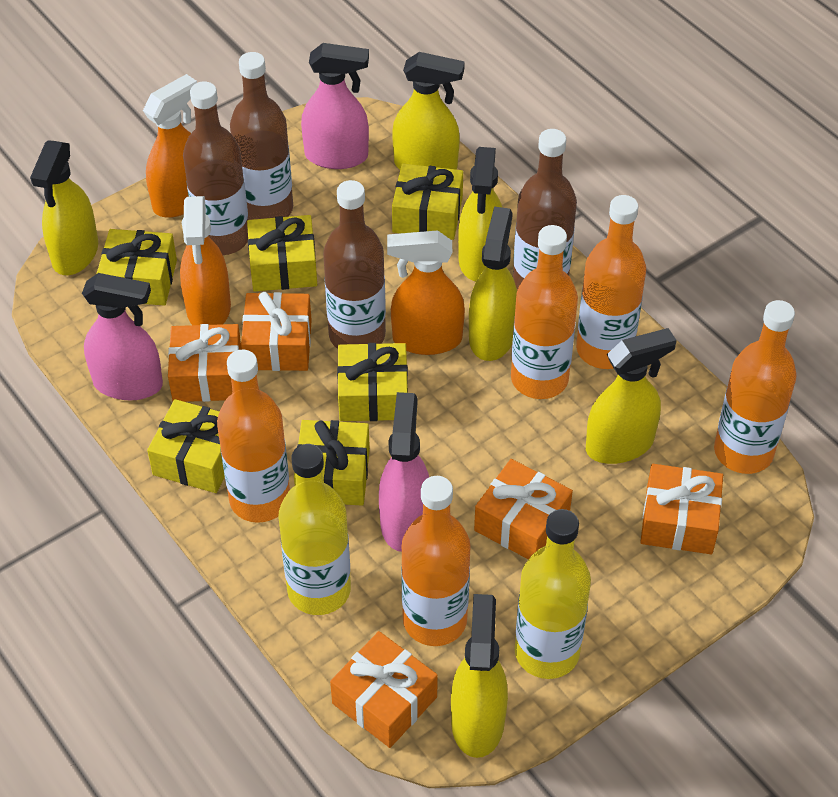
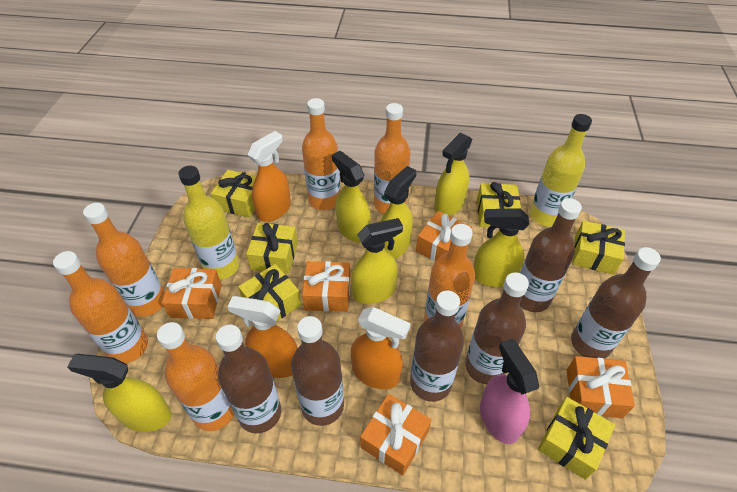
brown bottle: 4 -> 6
orange bottle: 5 -> 6
pink spray bottle: 3 -> 1

